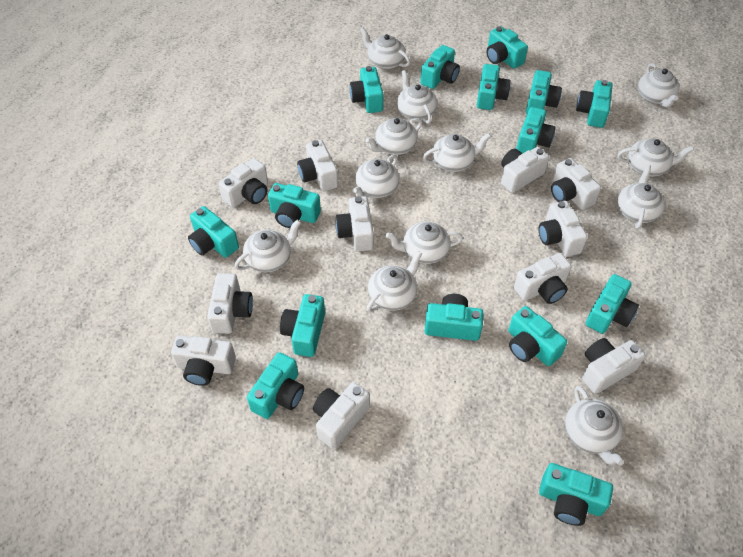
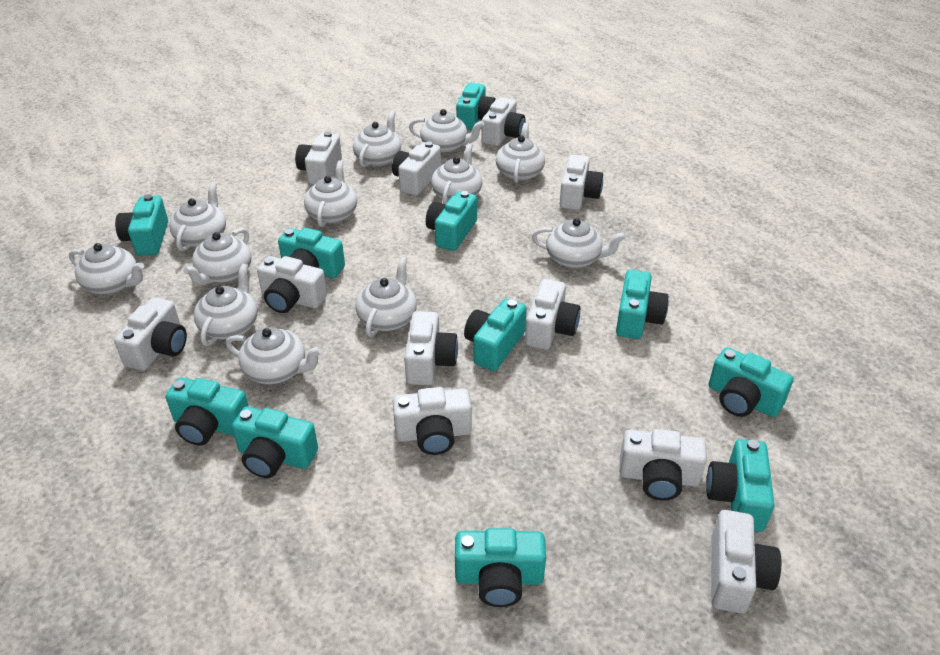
turquoise camera: 15 -> 11

